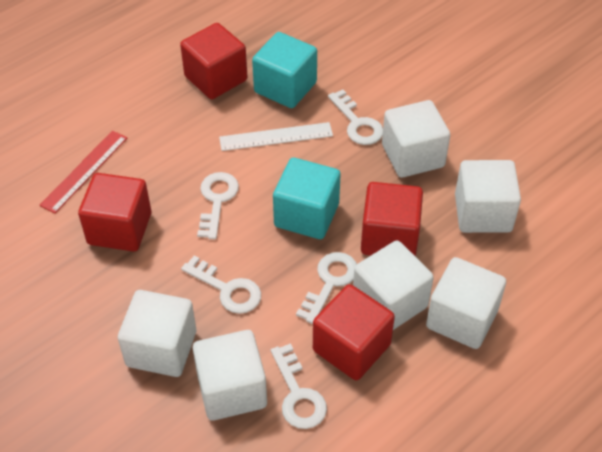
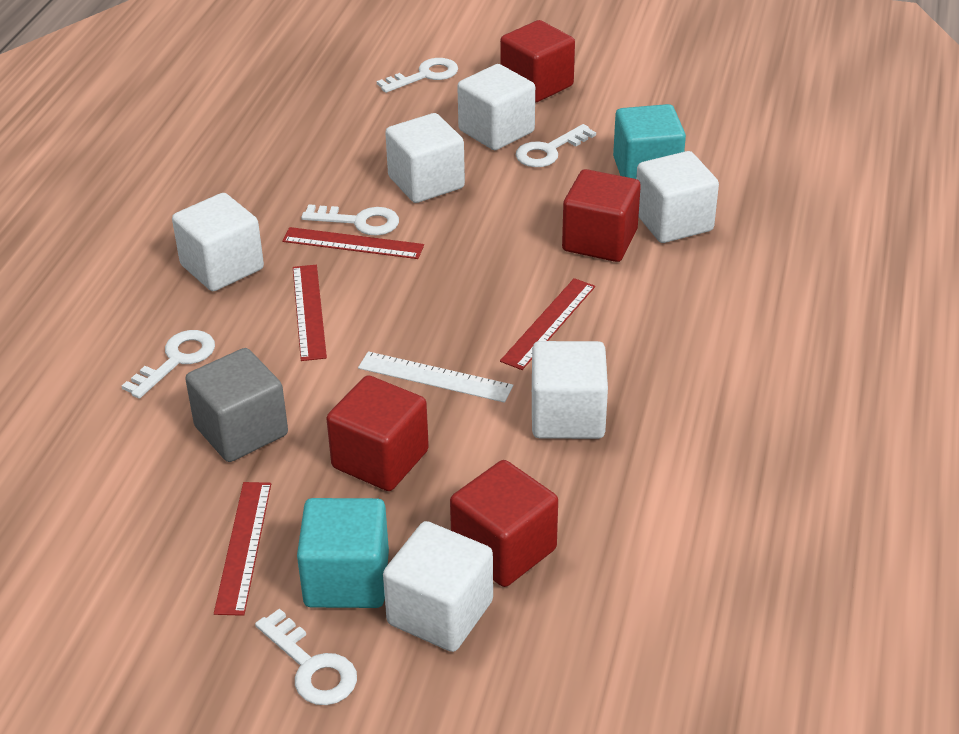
grey cube: 0 -> 1
red ruler: 1 -> 4

